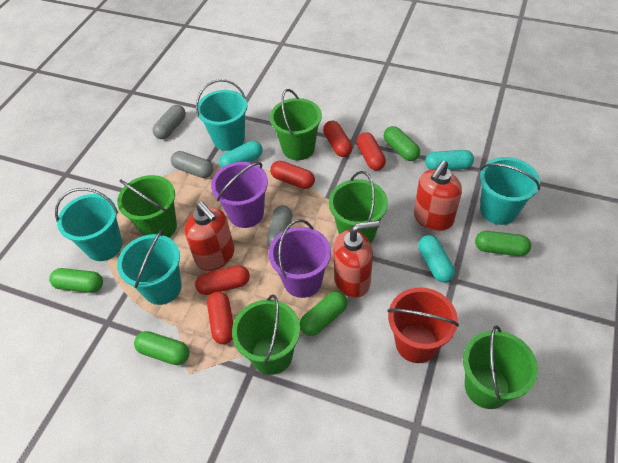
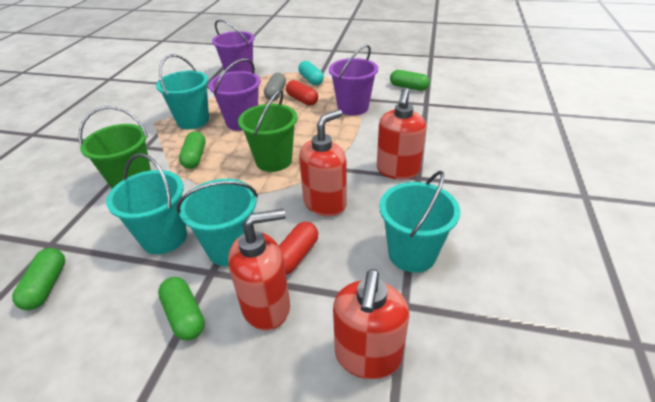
green bucket: 5 -> 2
green capsule: 5 -> 4
grey capsule: 3 -> 1
purple bucket: 2 -> 3
red bucket: 1 -> 0
red capsule: 5 -> 2
red soap dispenser: 3 -> 4
turquoise capsule: 3 -> 1

